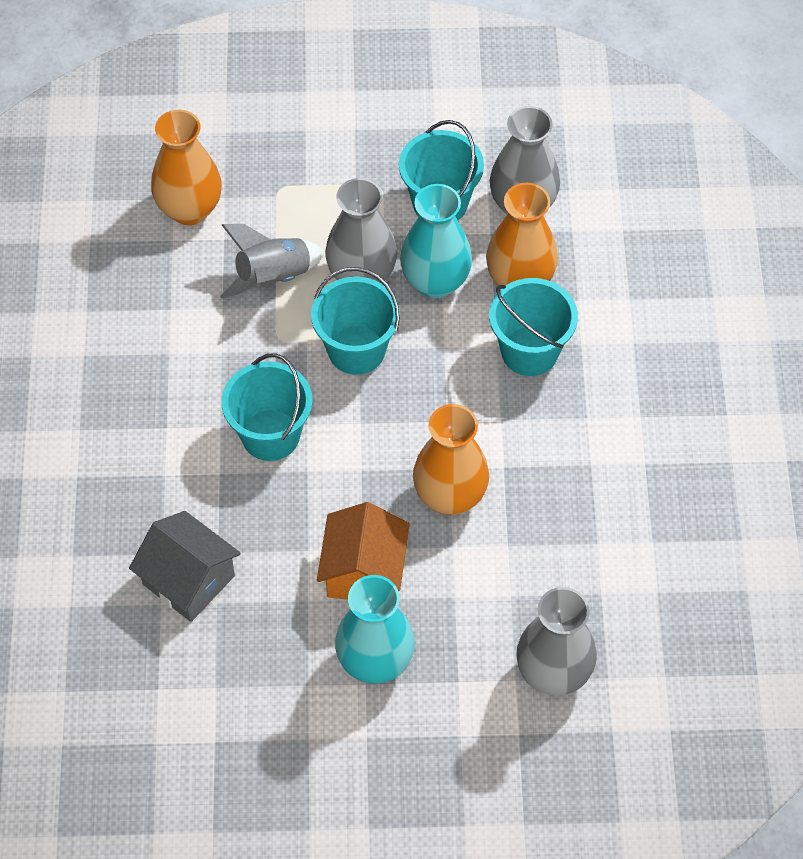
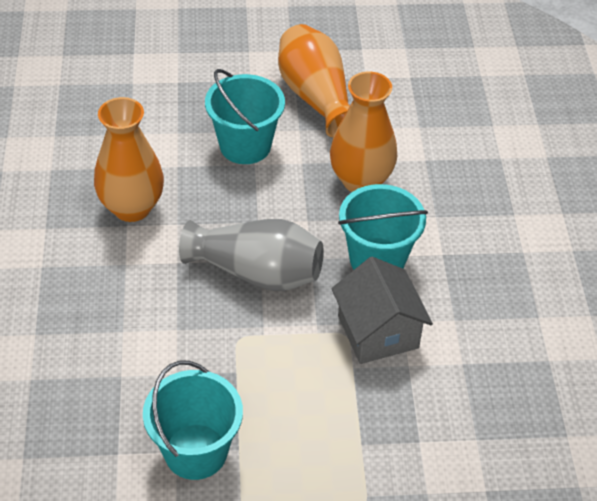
grey rocket: 1 -> 0
grey vase: 3 -> 1
orange house: 1 -> 0
turquoise bucket: 4 -> 3
turquoise vase: 2 -> 0

